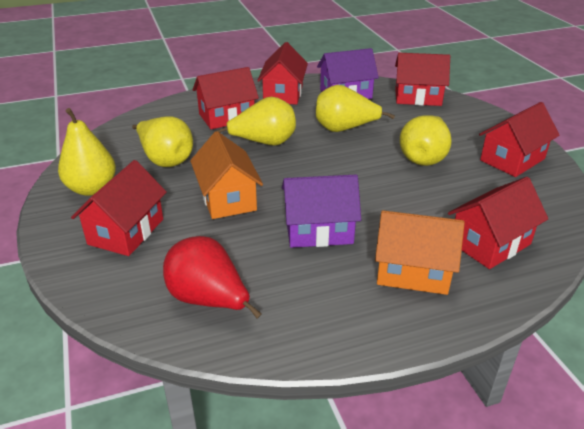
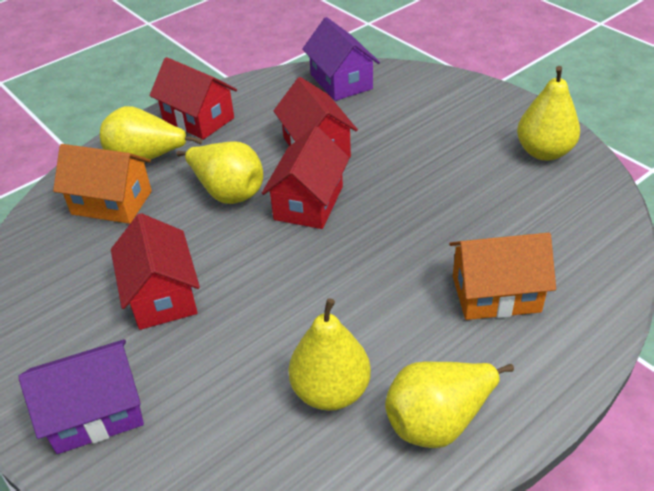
red house: 6 -> 4
red pear: 1 -> 0

